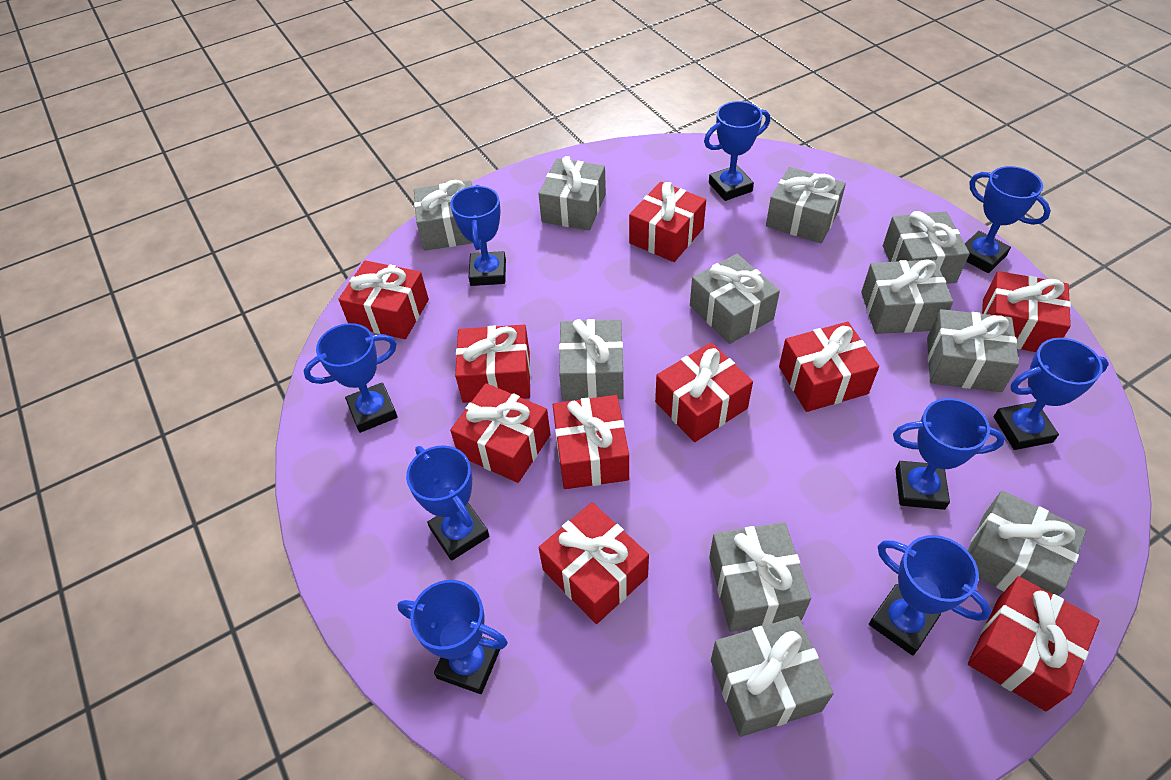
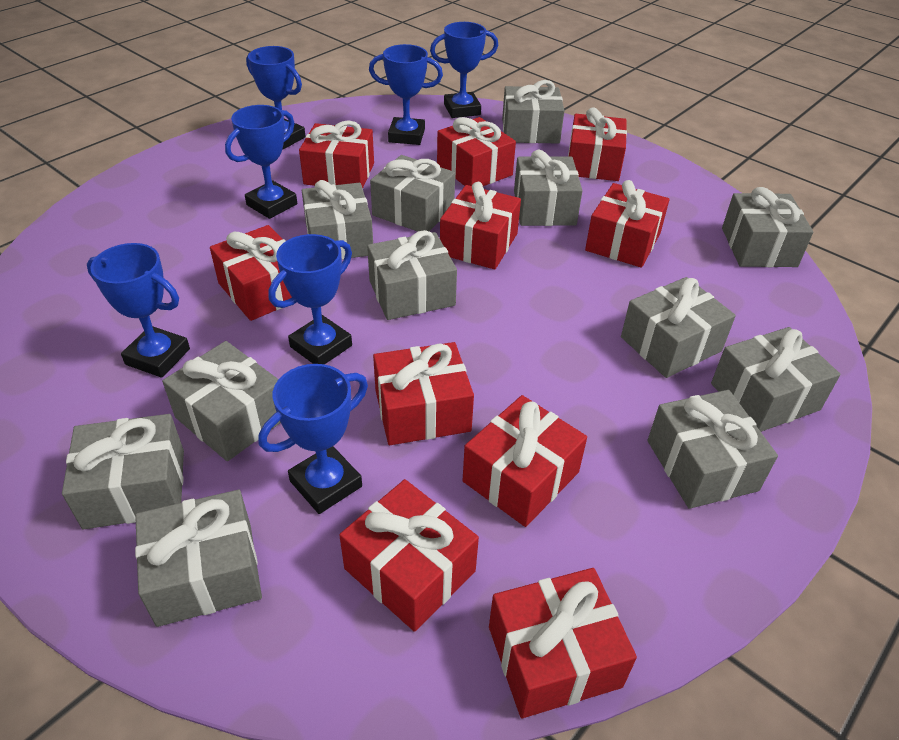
blue trophy: 9 -> 7
grey gift: 11 -> 12

